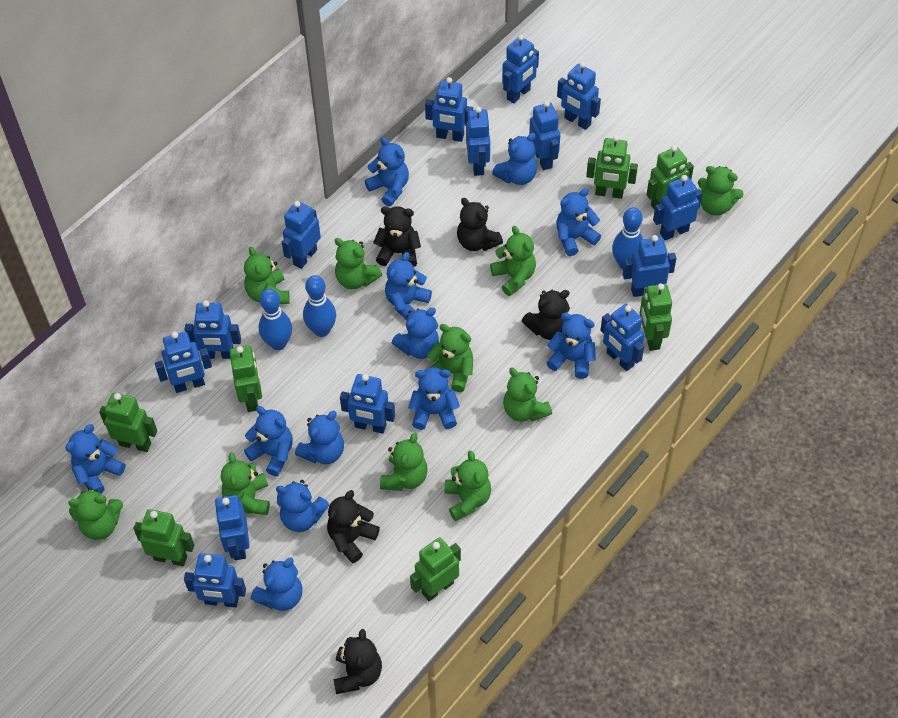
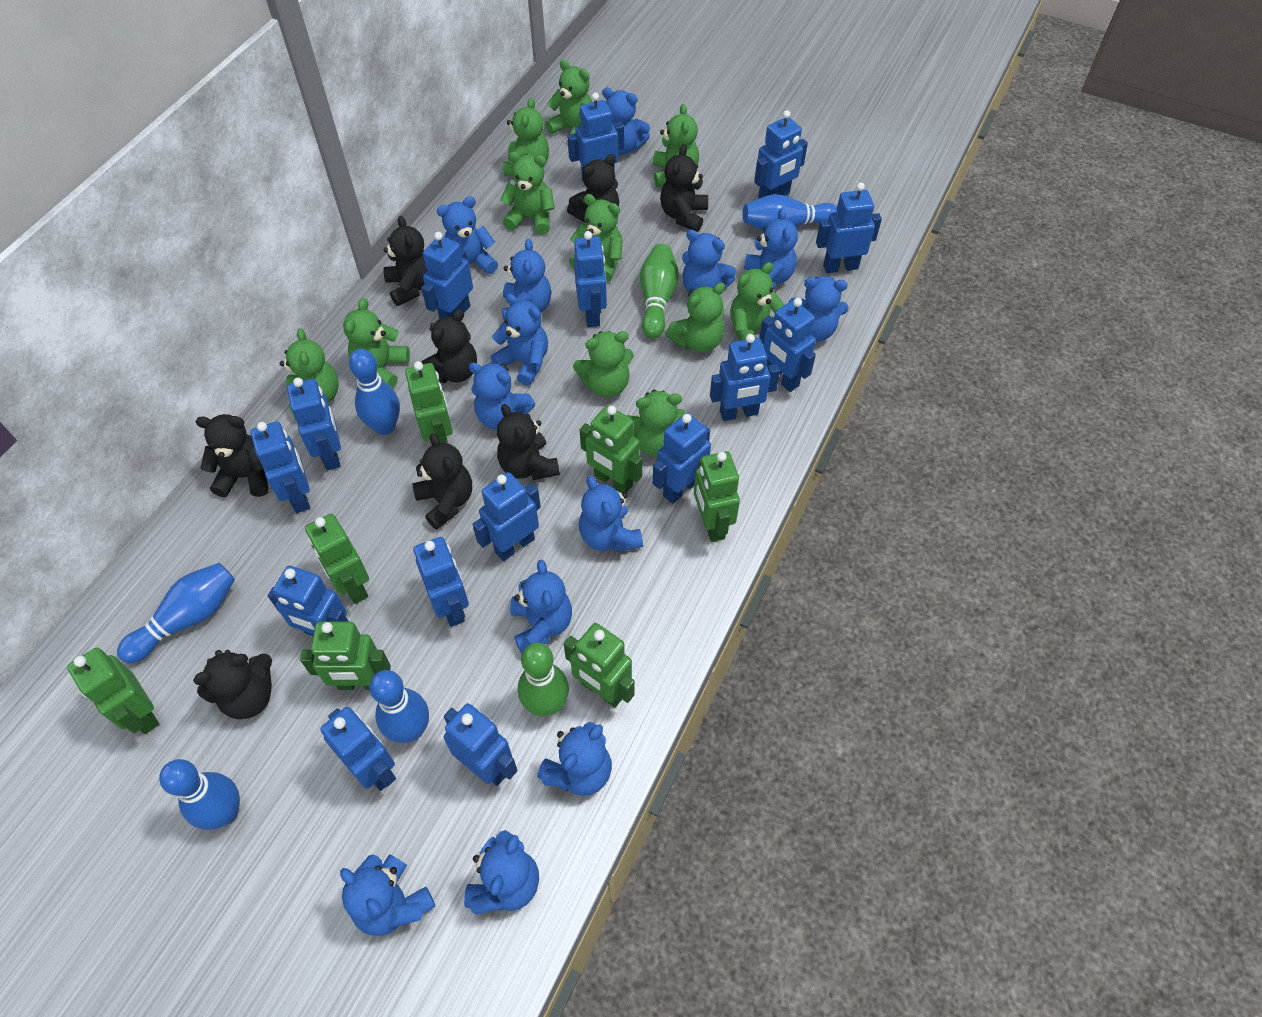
black teddy bear: 5 -> 8
blue bowling pin: 3 -> 5
blue robot: 14 -> 15
blue teddy bear: 12 -> 13
green bowling pin: 0 -> 2
green teddy bear: 10 -> 11

